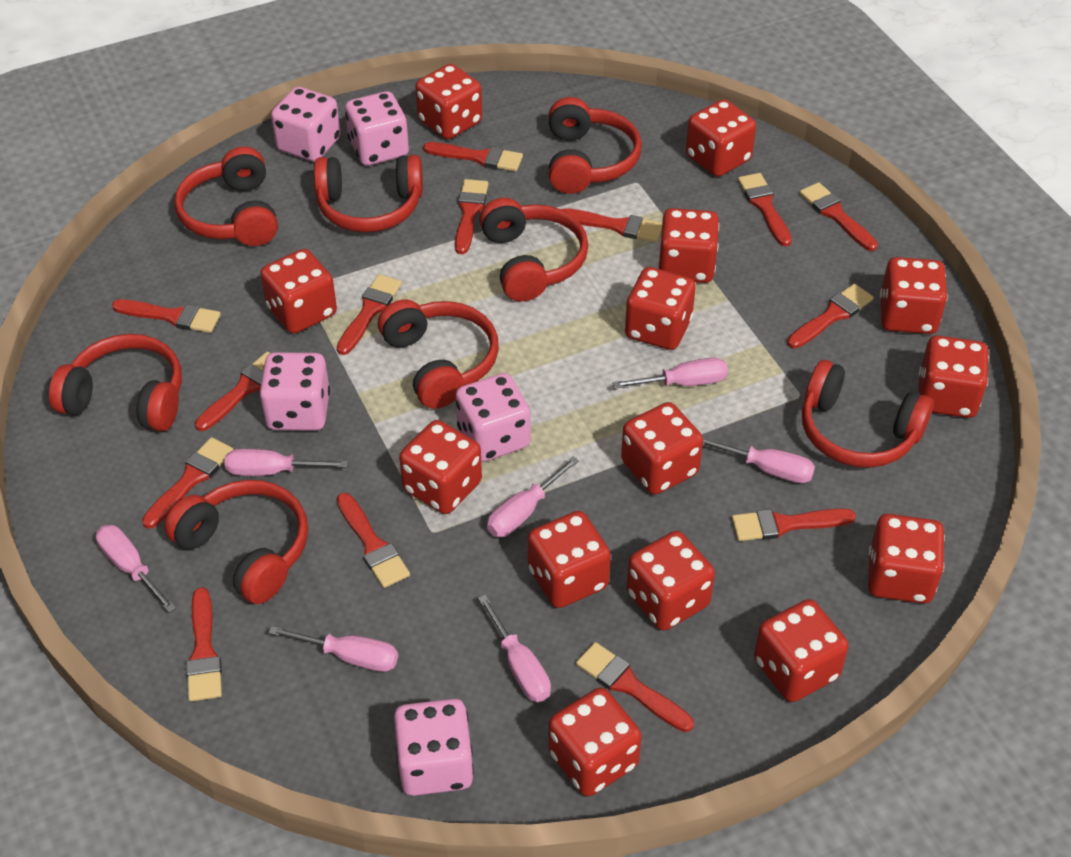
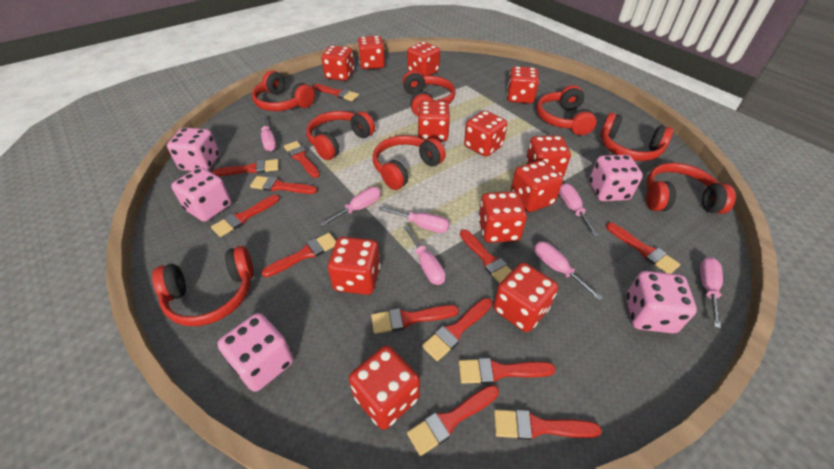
red brush: 14 -> 13
red dice: 14 -> 12

